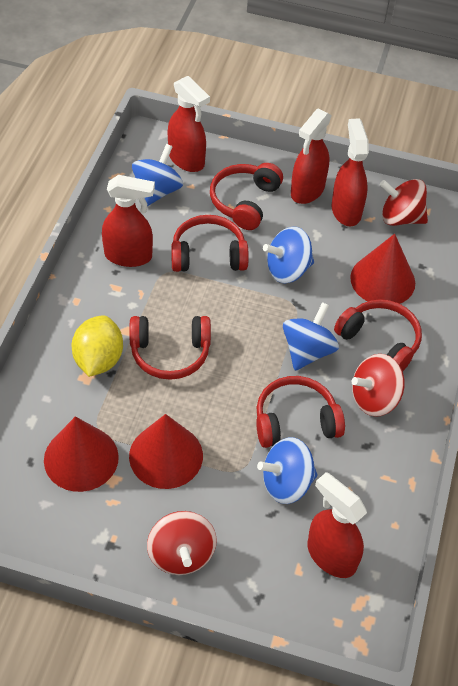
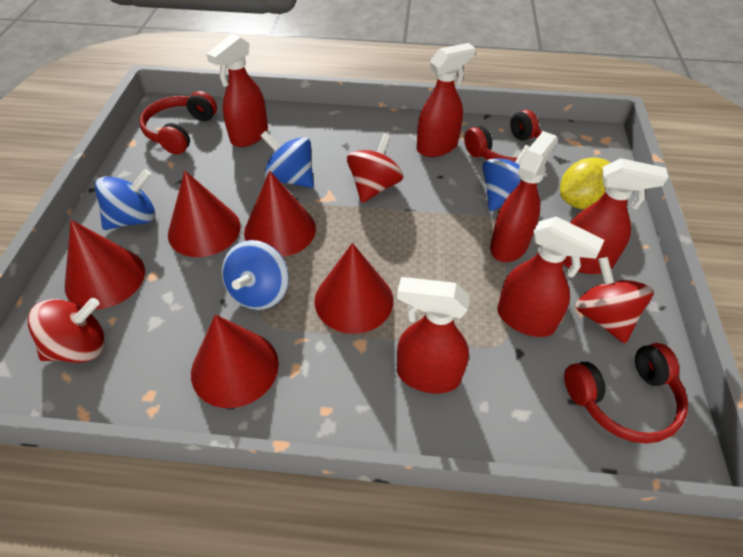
red cone: 3 -> 5
red headphones: 5 -> 3
red spray bottle: 5 -> 6

